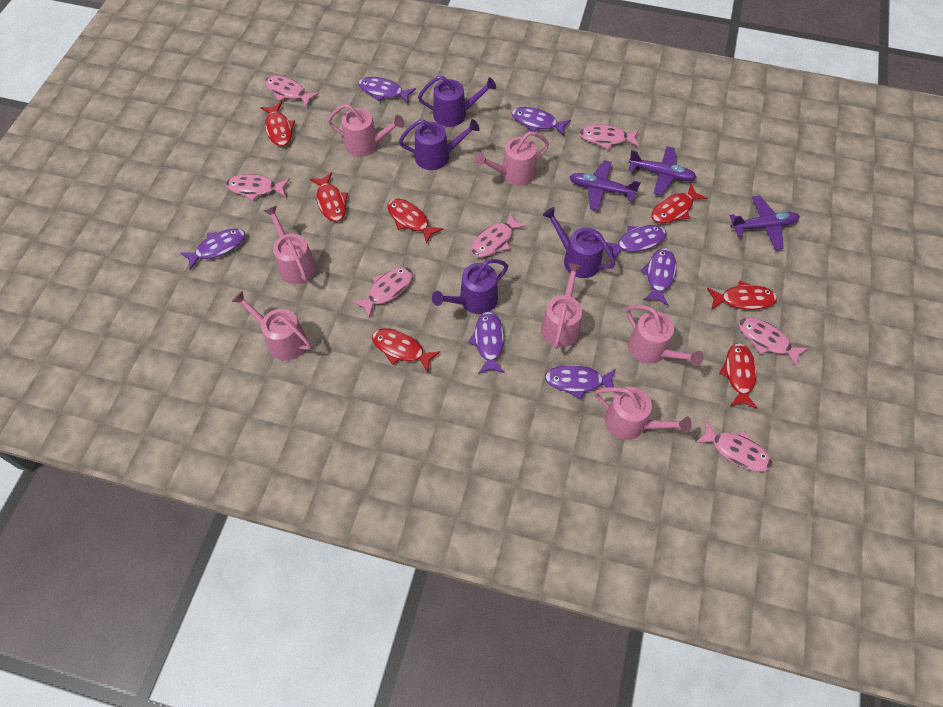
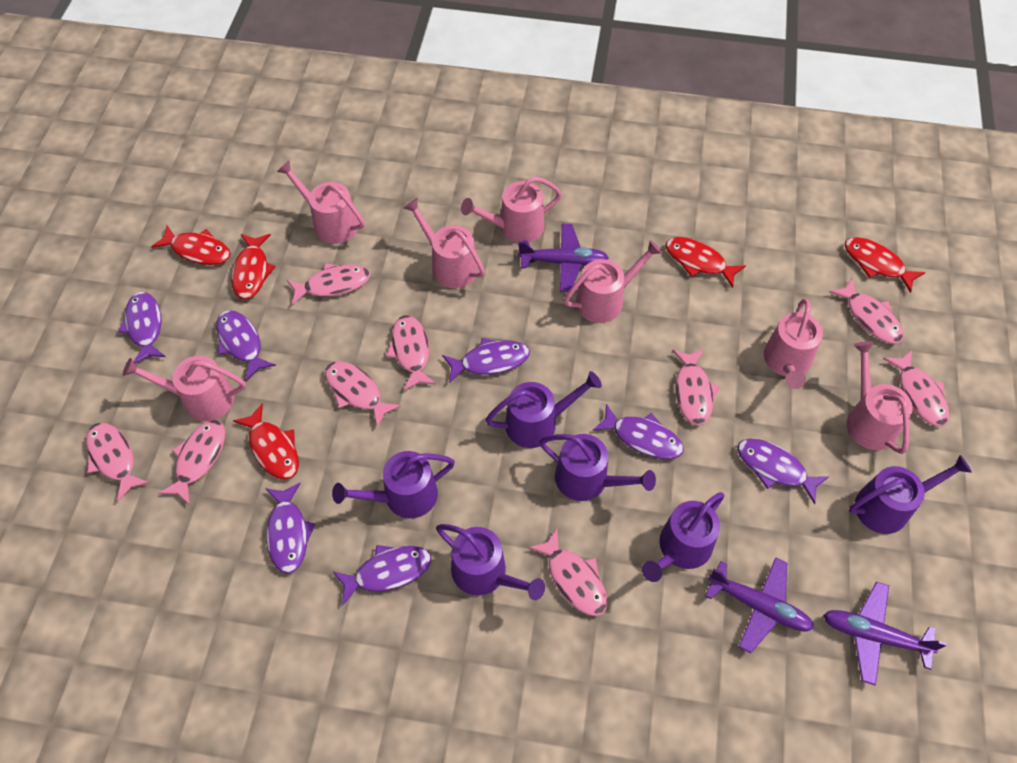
pink fish: 7 -> 9
purple watering can: 4 -> 6
red fish: 7 -> 5

